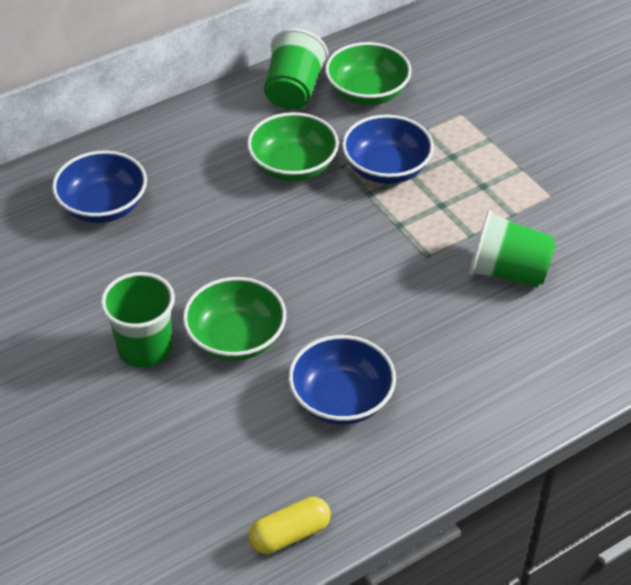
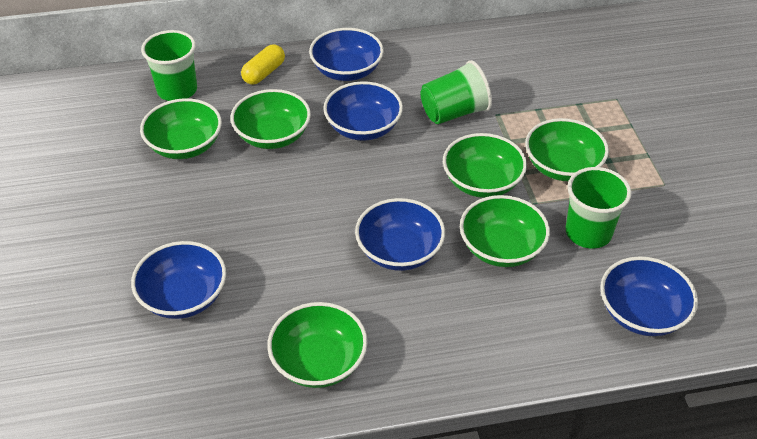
blue bowl: 3 -> 5
green bowl: 3 -> 6

